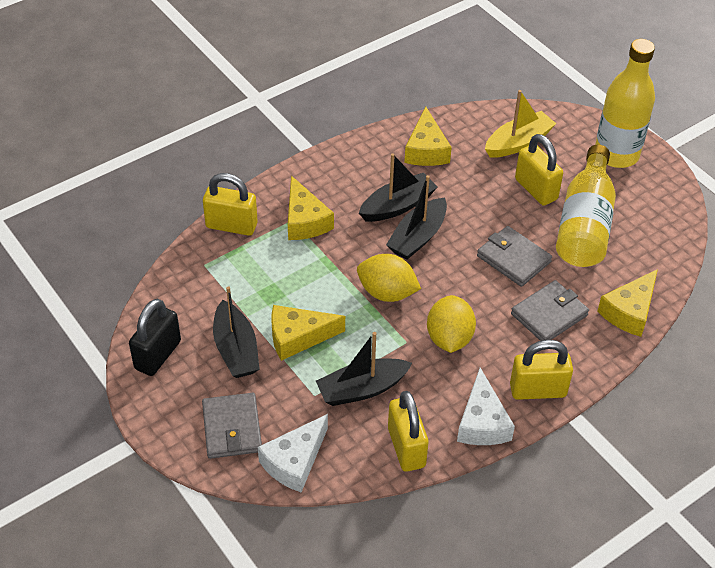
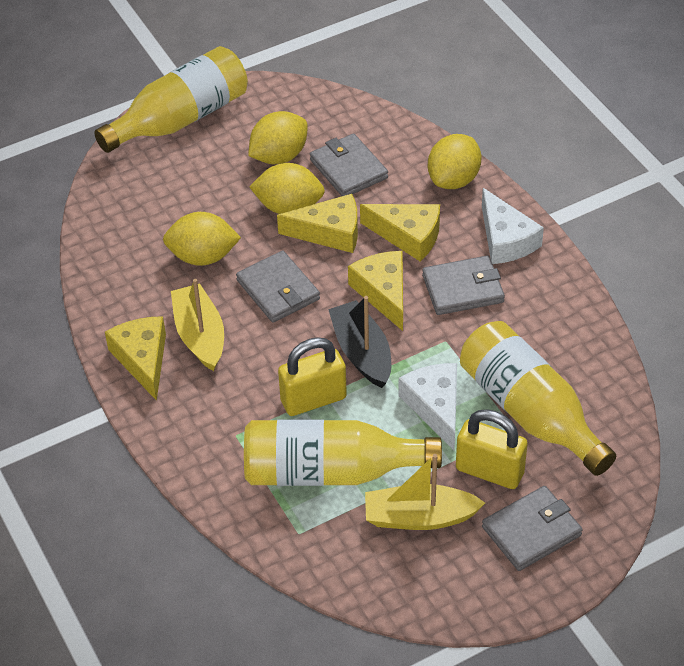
black boat: 4 -> 1
black padlock: 1 -> 0
grey wallet: 3 -> 4
yellow boat: 1 -> 2
yellow bottle: 2 -> 3
yellow lemon: 2 -> 4
yellow padlock: 4 -> 2

